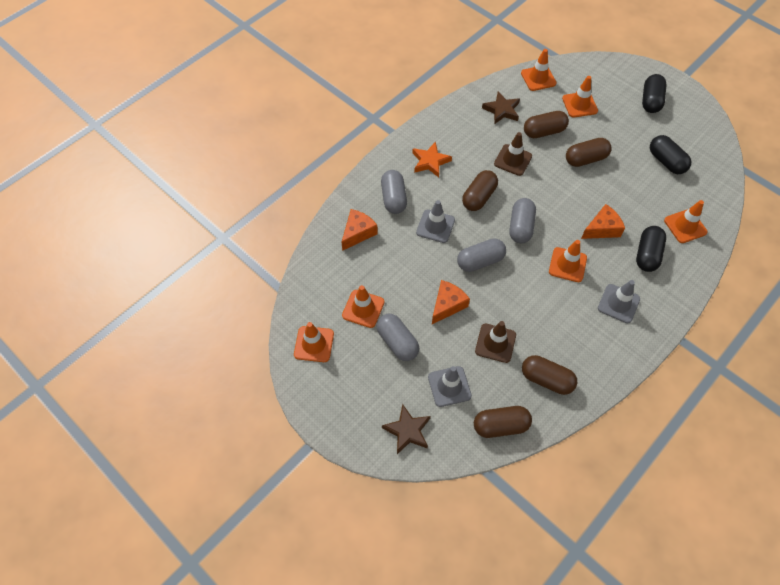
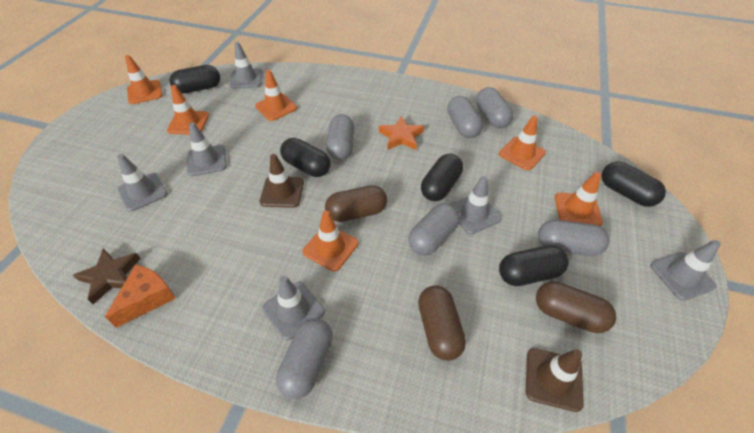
black capsule: 3 -> 5
brown capsule: 5 -> 3
brown star: 2 -> 1
grey capsule: 4 -> 6
grey traffic cone: 3 -> 6
orange cheese: 3 -> 1

